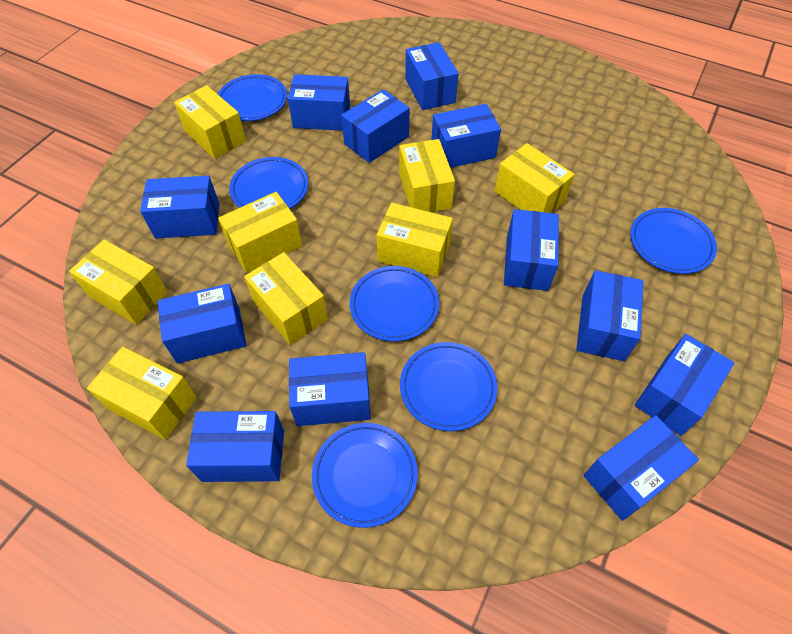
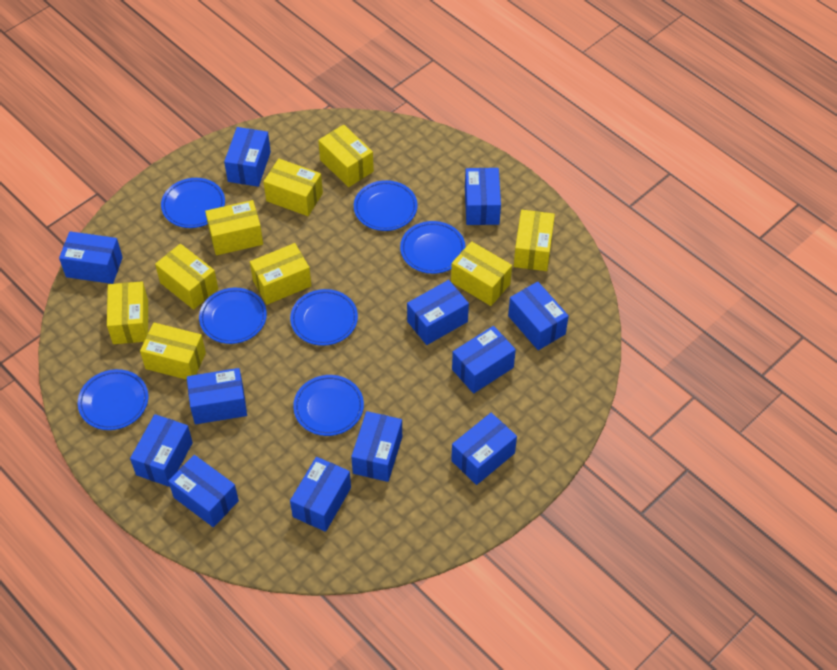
blue plate: 6 -> 7
yellow box: 8 -> 9

